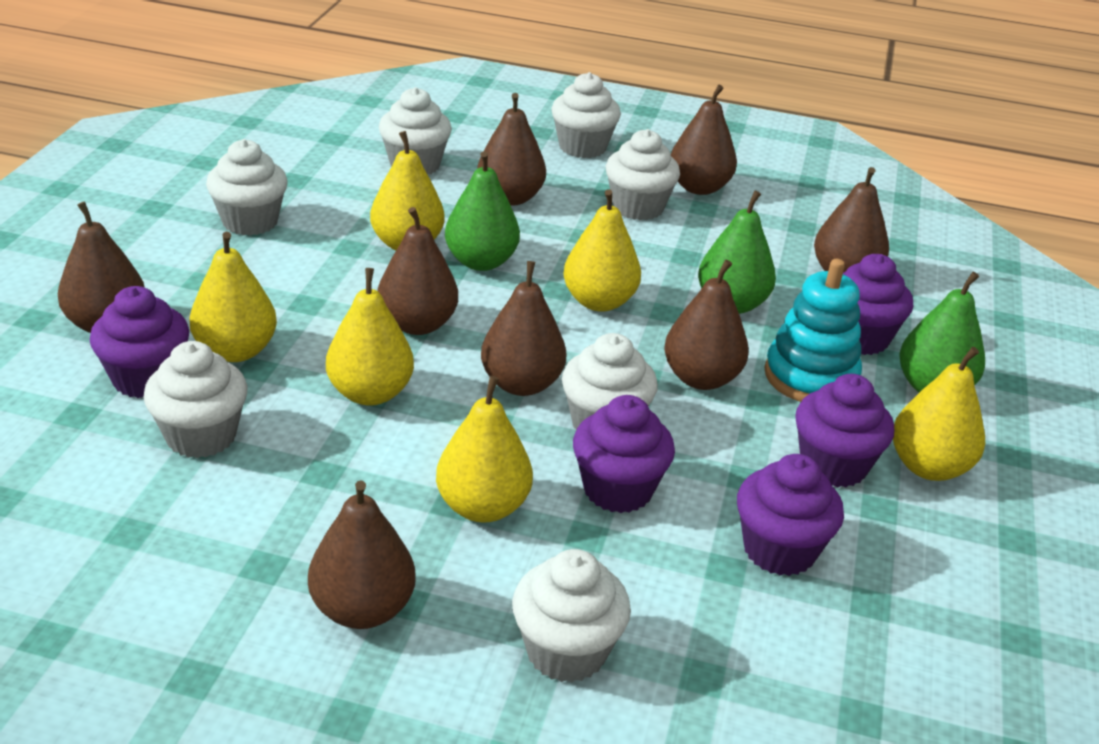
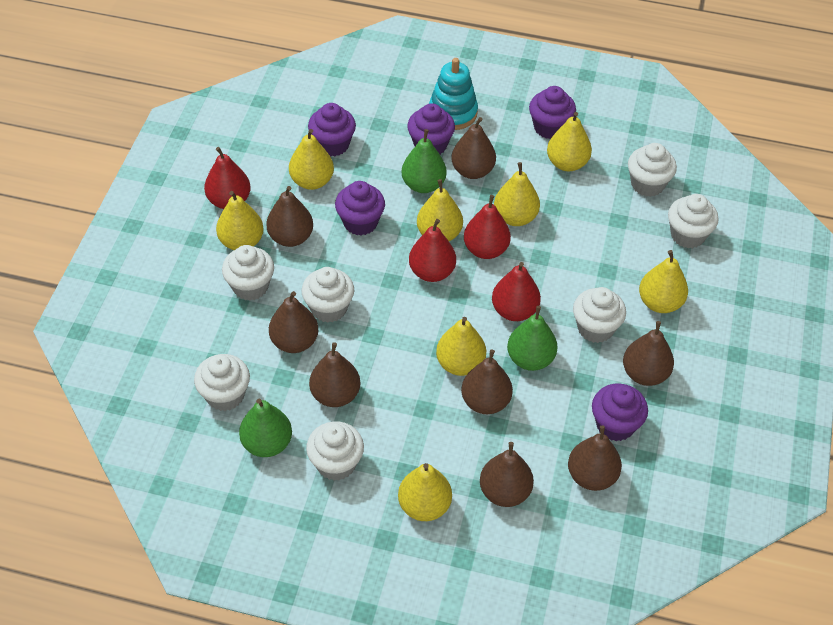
red pear: 0 -> 4
yellow pear: 6 -> 8

